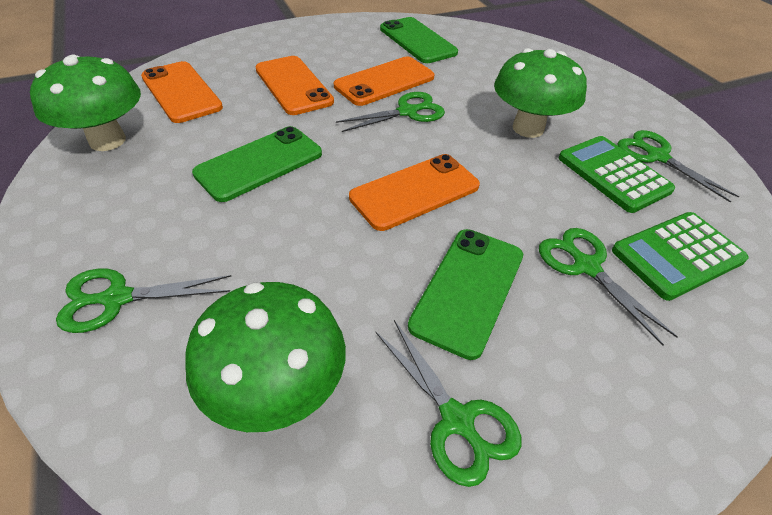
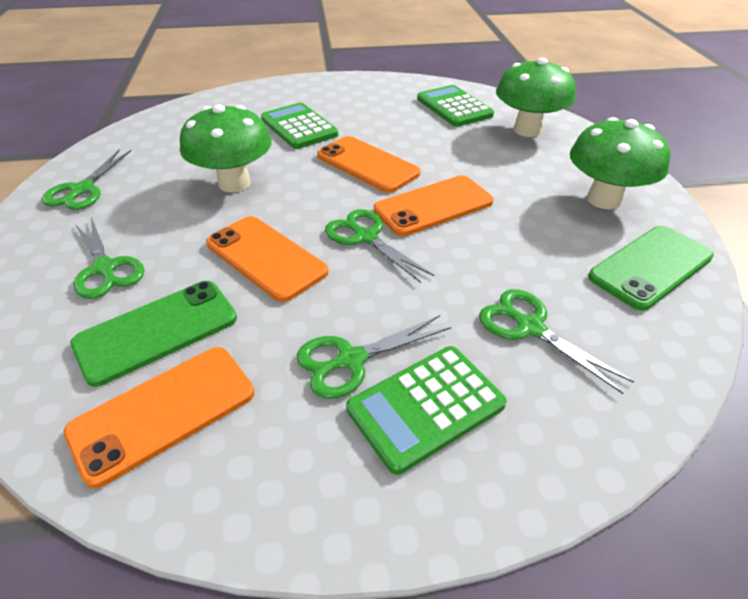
green calculator: 2 -> 3
green phone: 3 -> 2

